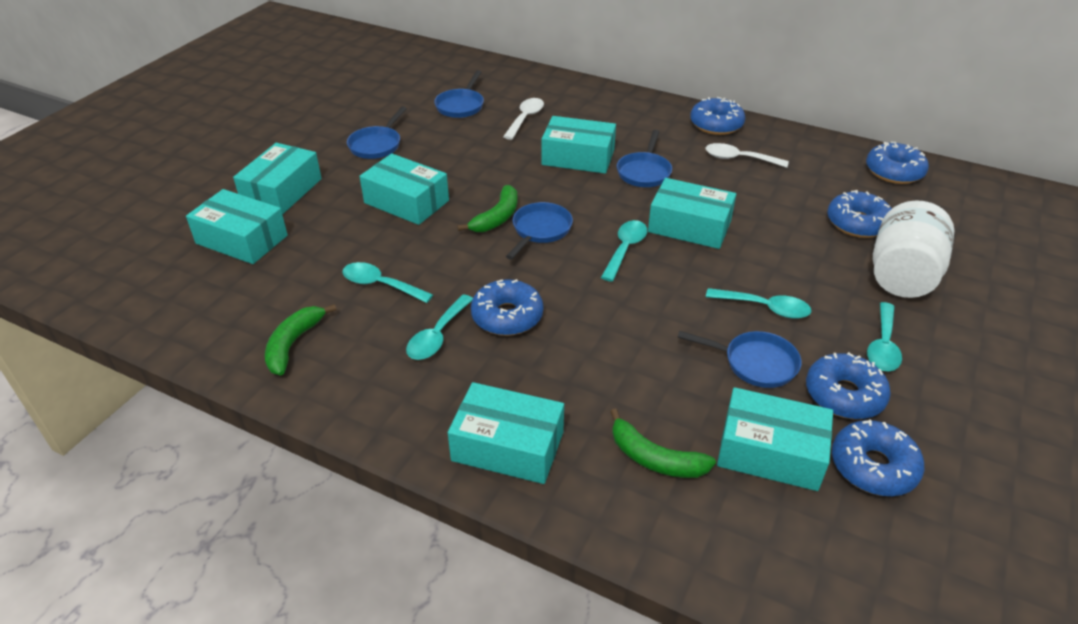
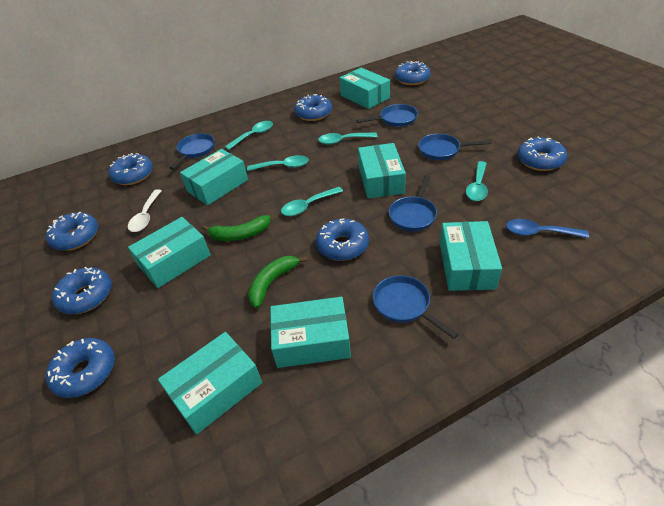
blue donut: 6 -> 8
blue spoon: 0 -> 1
green banana: 3 -> 2
white jar: 1 -> 0
white spoon: 2 -> 1

